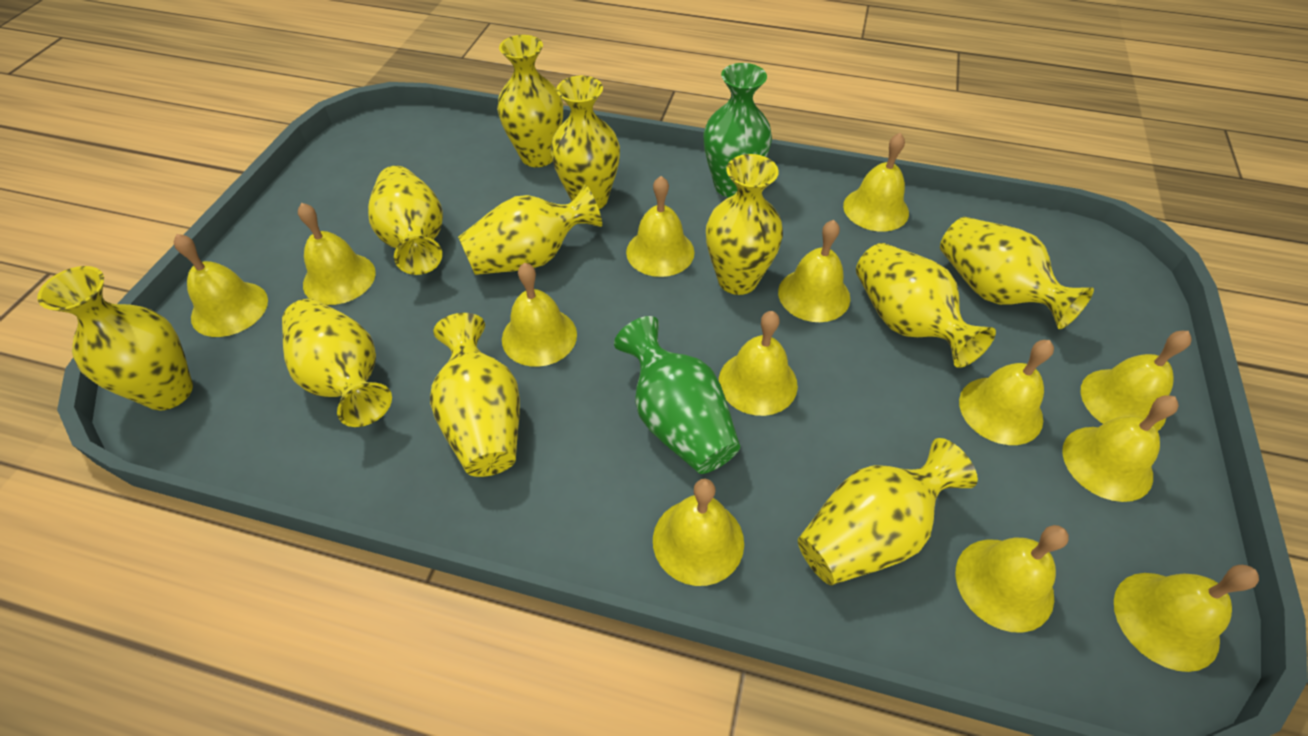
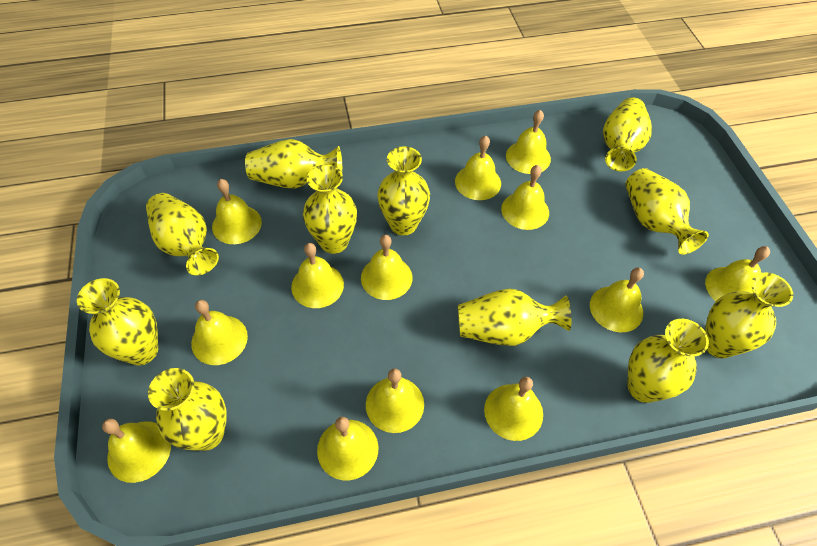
green vase: 2 -> 0

